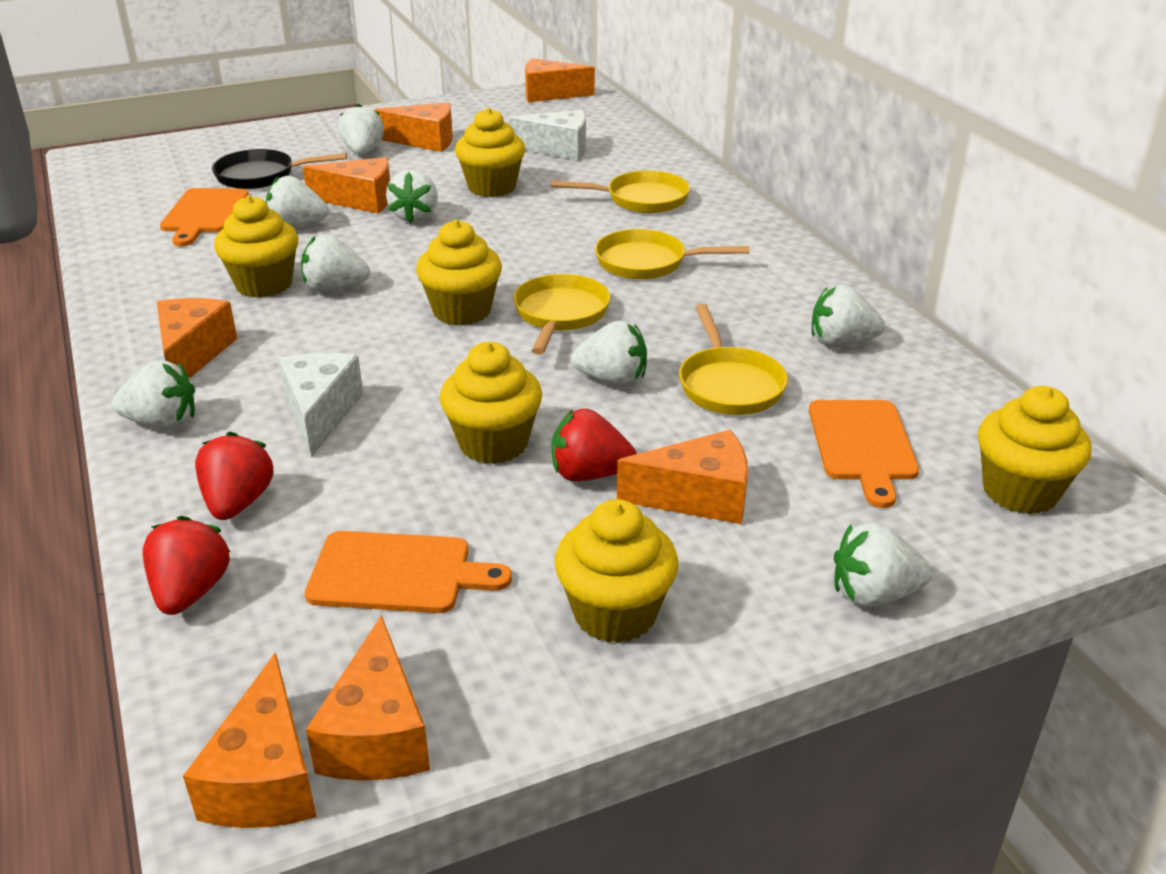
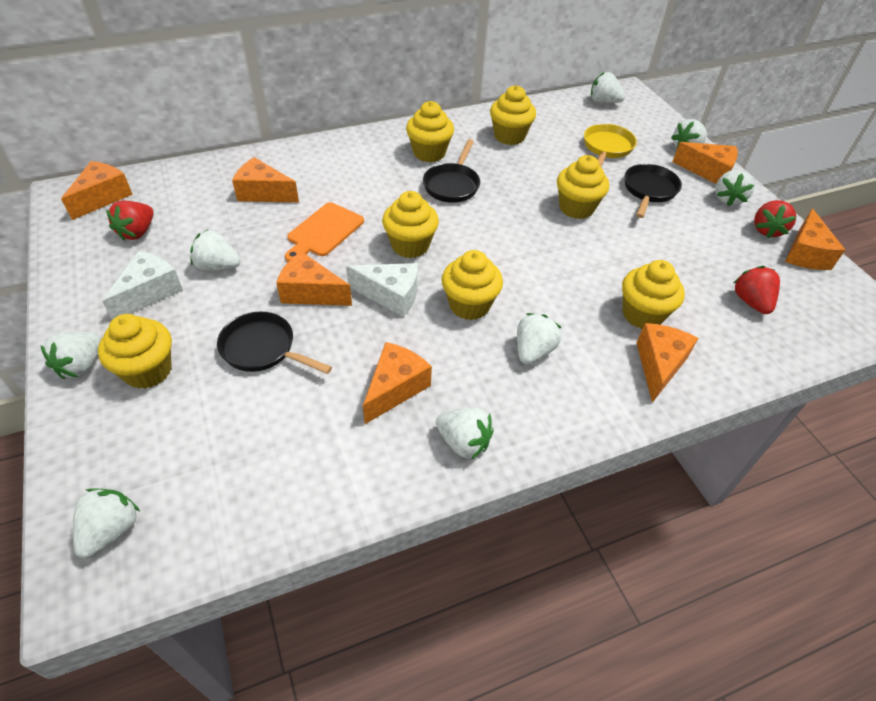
black pan: 1 -> 3
orange cutting board: 3 -> 1
yellow cupcake: 6 -> 7
yellow pan: 4 -> 1

